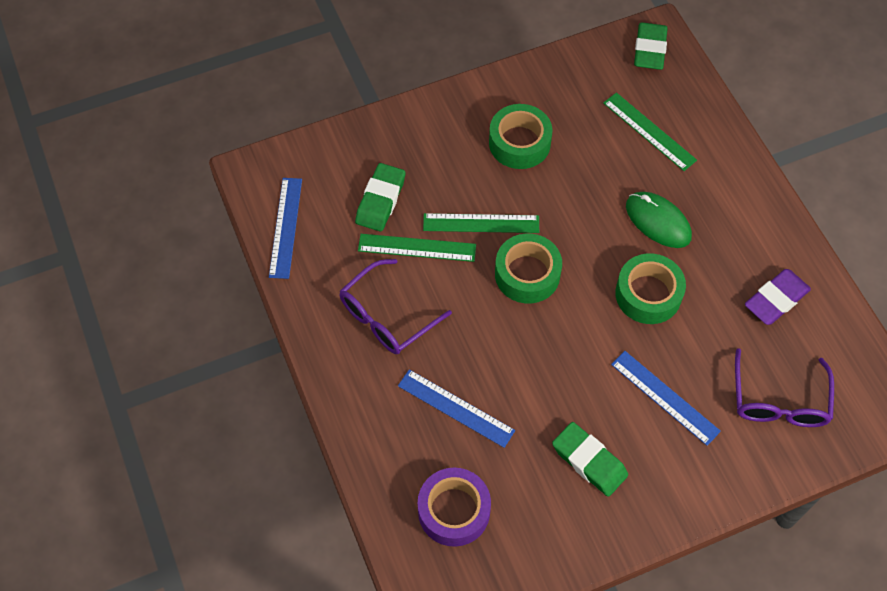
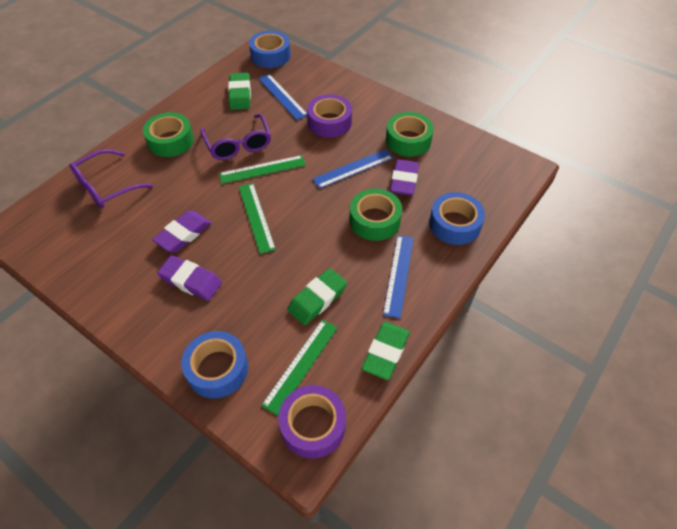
blue tape: 0 -> 3
green mouse: 1 -> 0
purple eraser: 1 -> 3
purple tape: 1 -> 2

